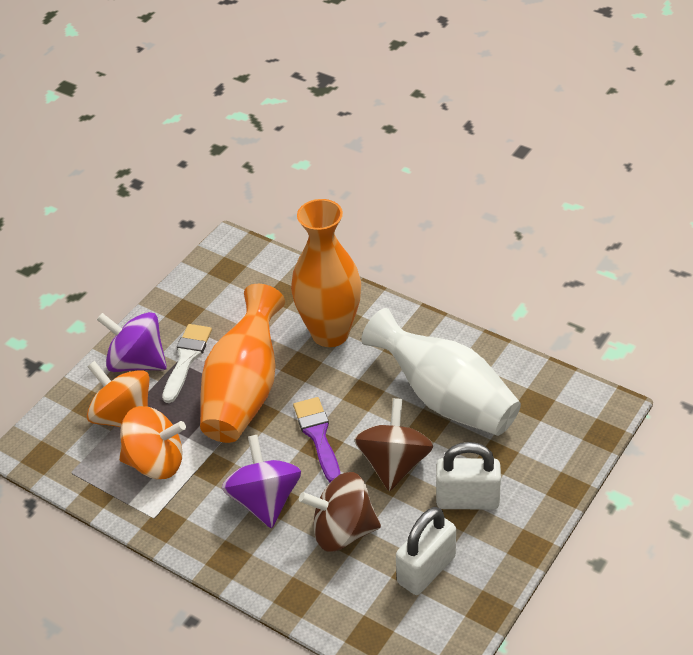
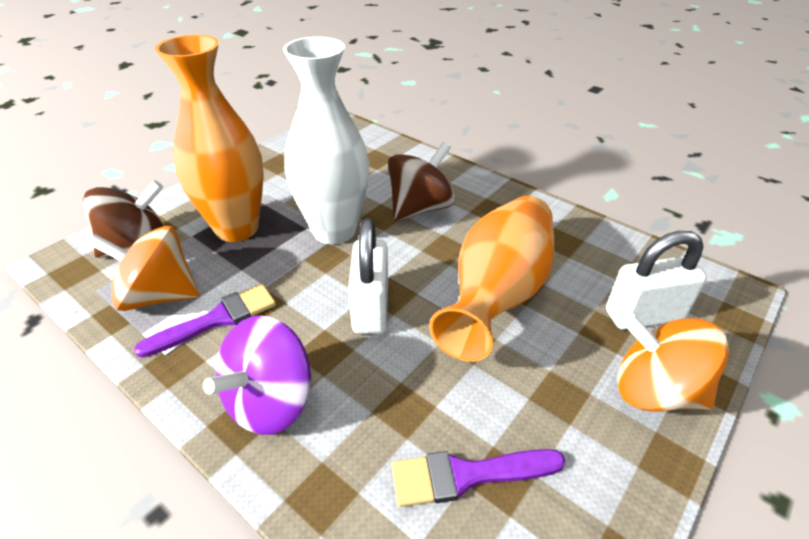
purple brush: 1 -> 2
purple spinning top: 2 -> 1
white brush: 1 -> 0

